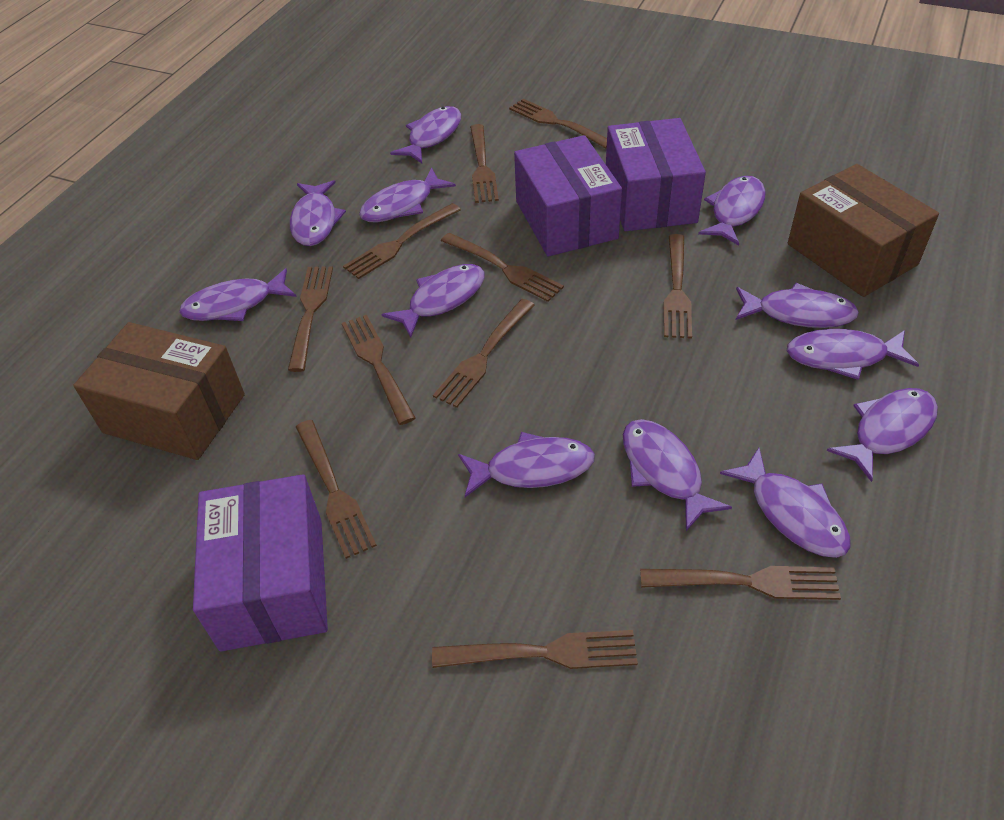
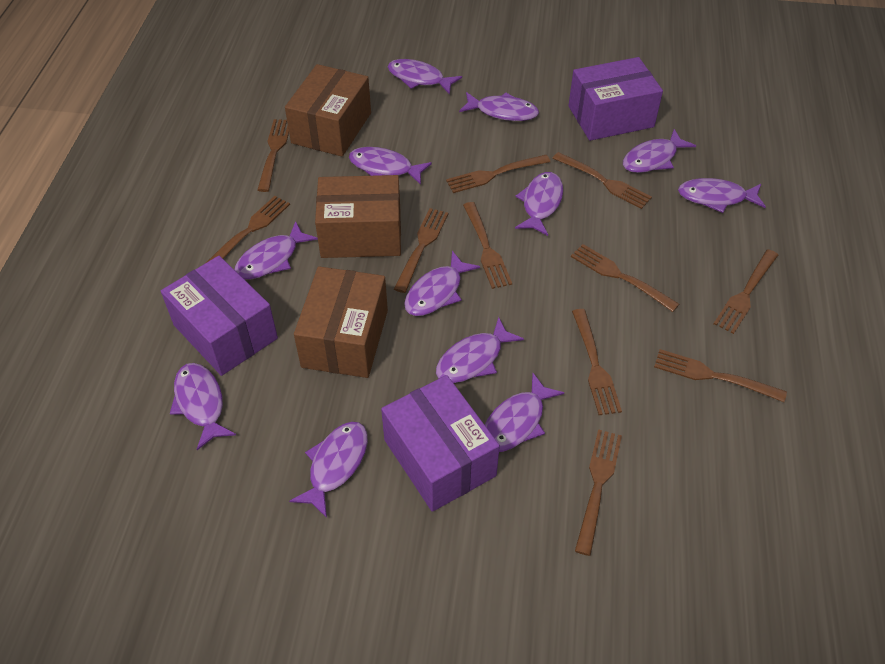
brown box: 2 -> 3

